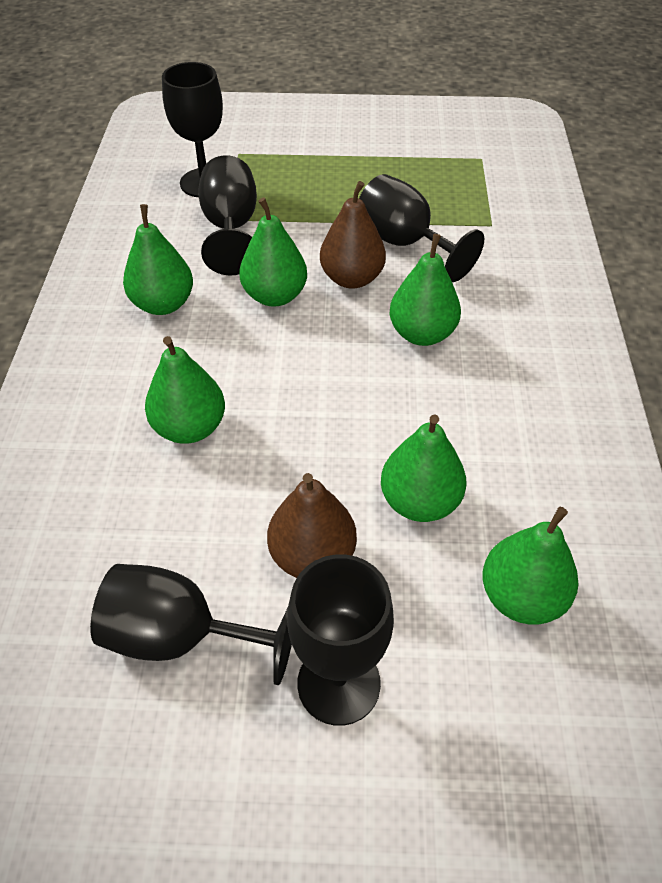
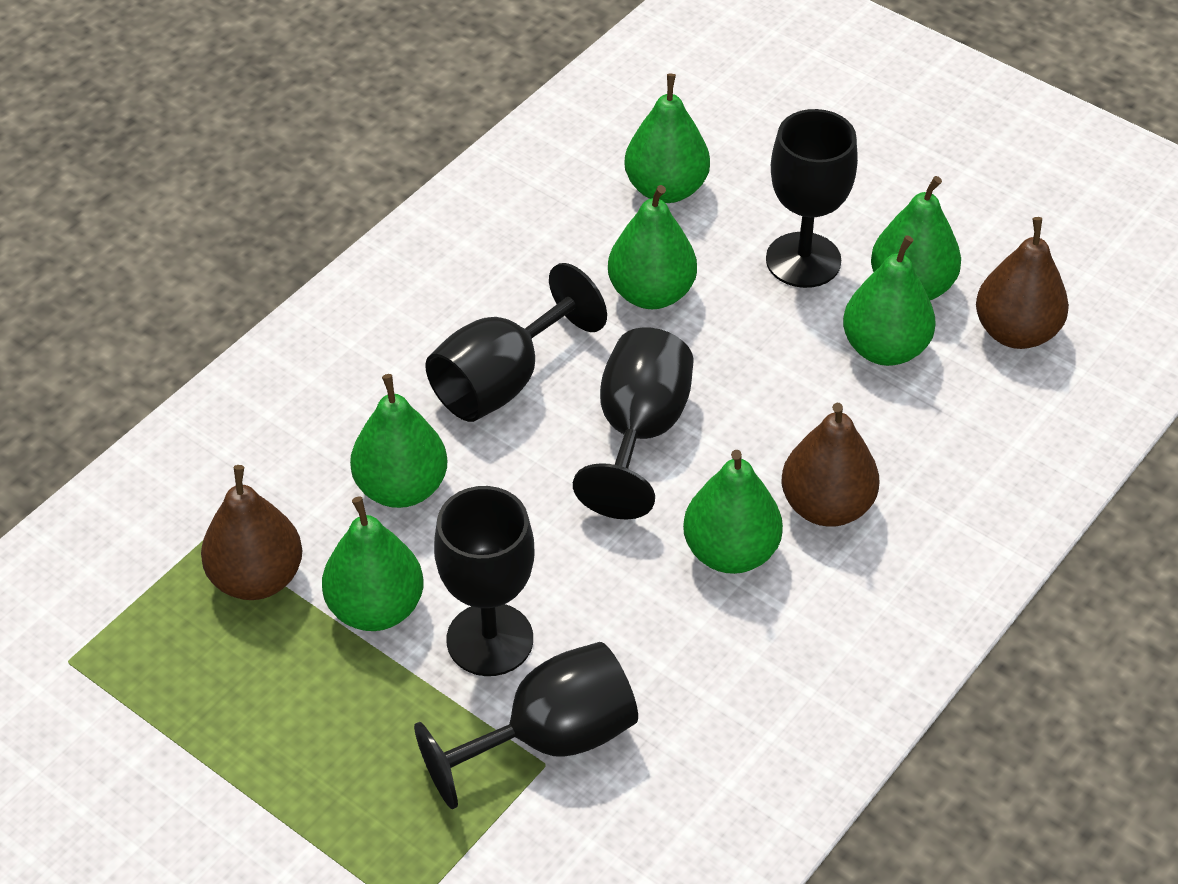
brown pear: 2 -> 3
green pear: 6 -> 7

